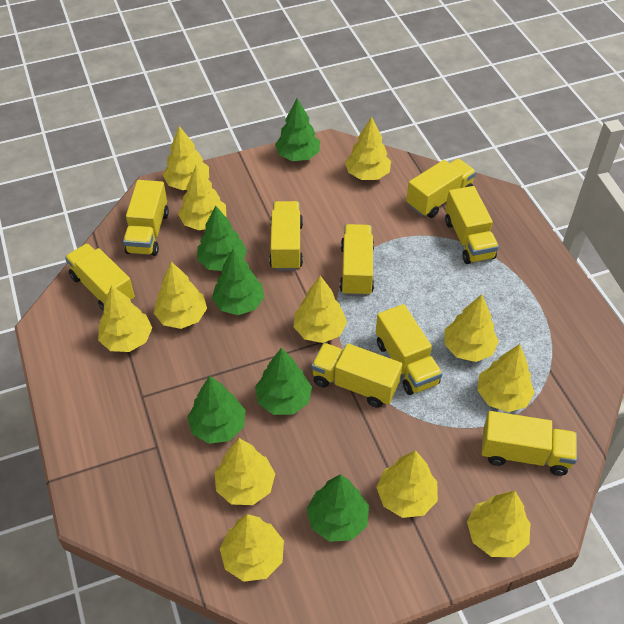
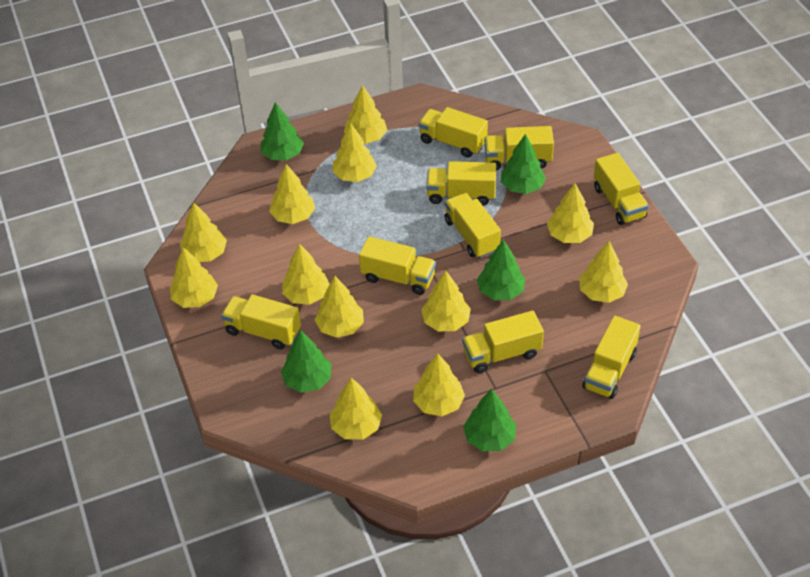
green tree: 6 -> 5

